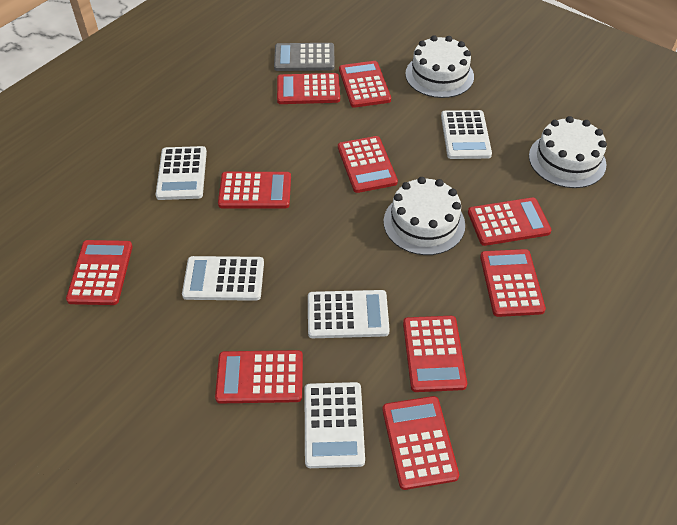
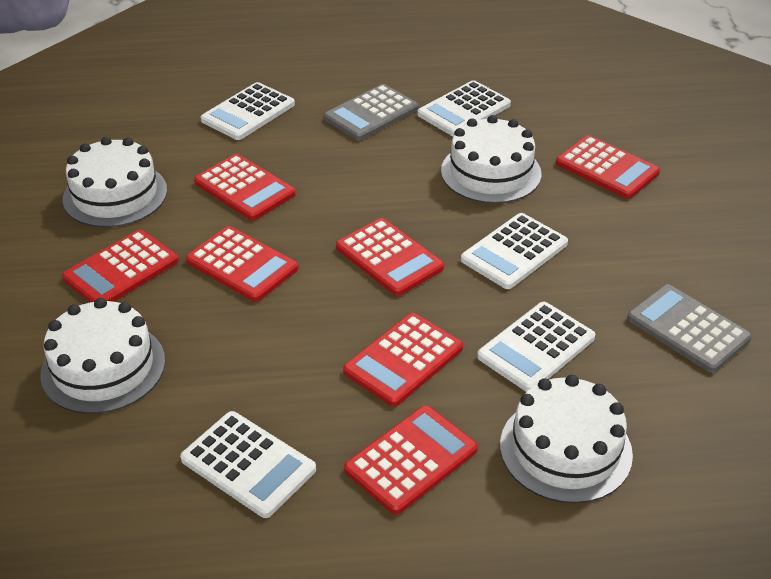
grey calculator: 1 -> 2
red calculator: 10 -> 7
white cake: 3 -> 4

